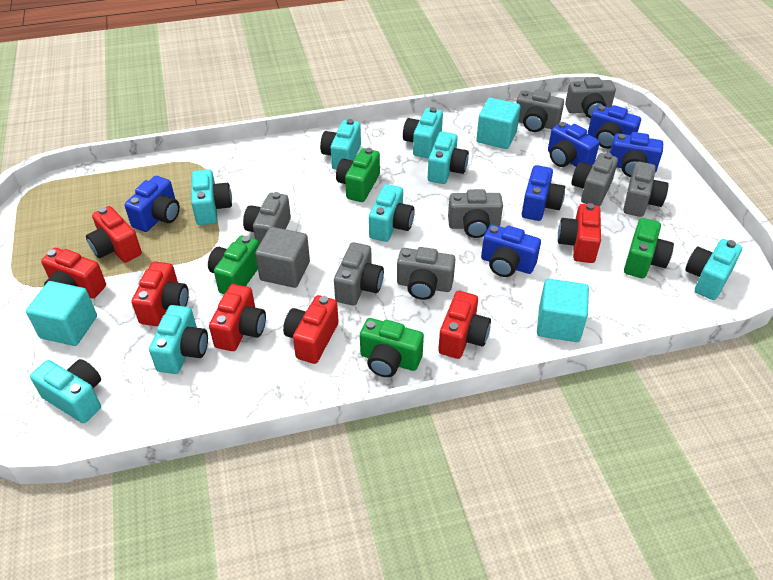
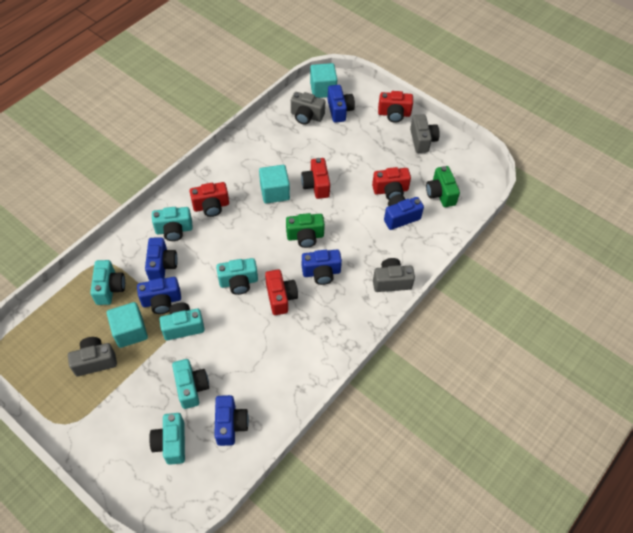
green camera: 4 -> 2
grey camera: 8 -> 4
grey cube: 1 -> 0
red camera: 7 -> 5
turquoise camera: 8 -> 6

